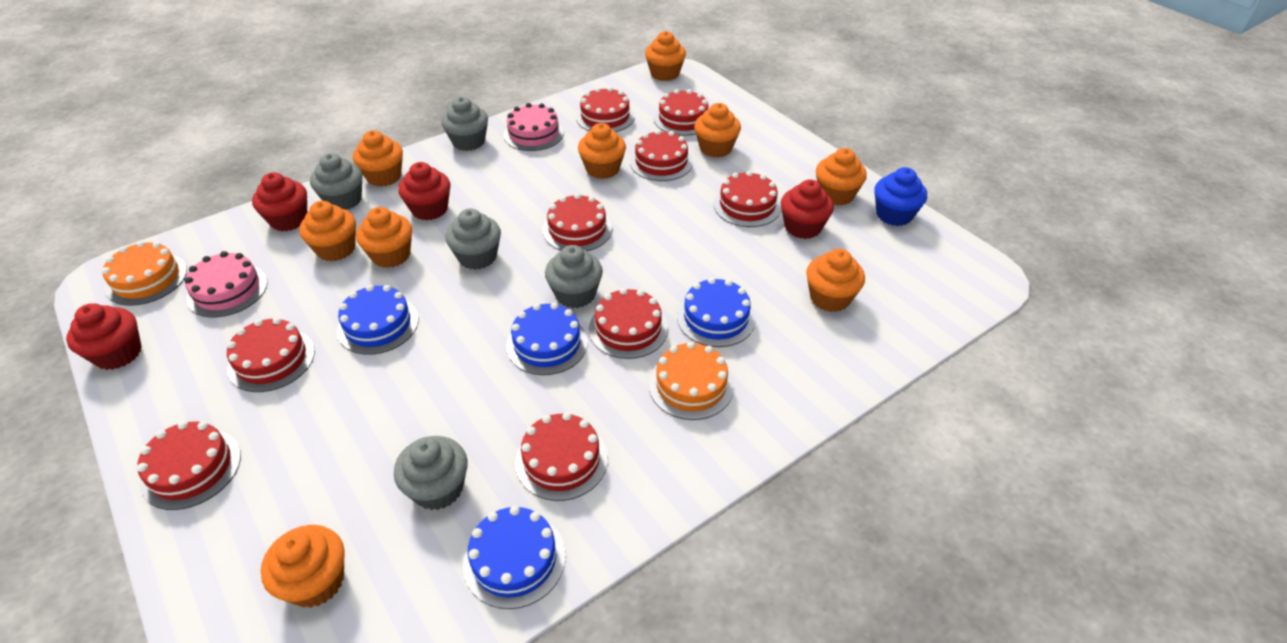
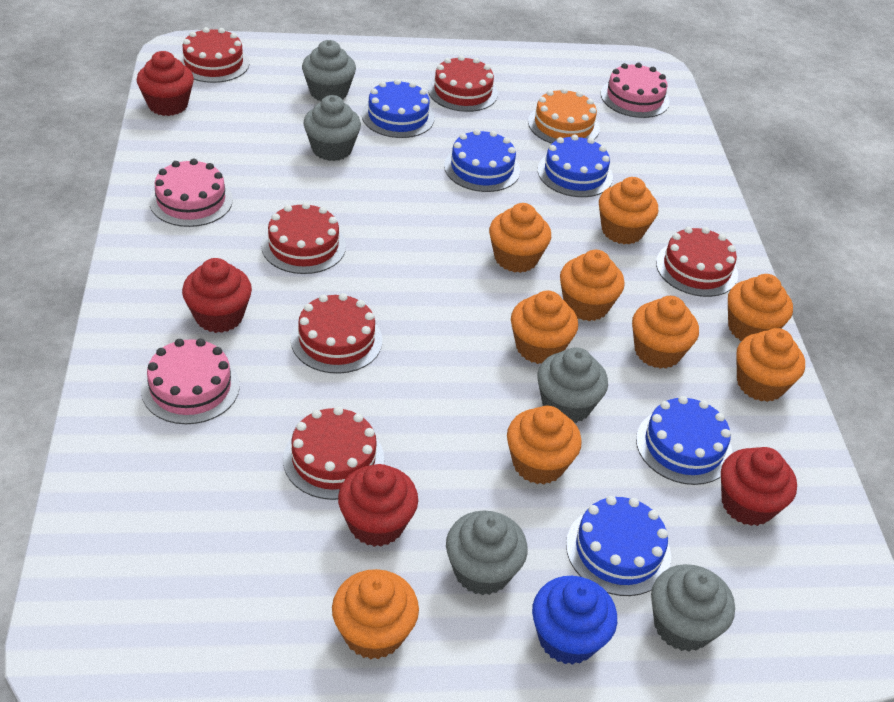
blue cake: 4 -> 5
orange cake: 2 -> 1
pink cake: 2 -> 3
red cake: 9 -> 6

